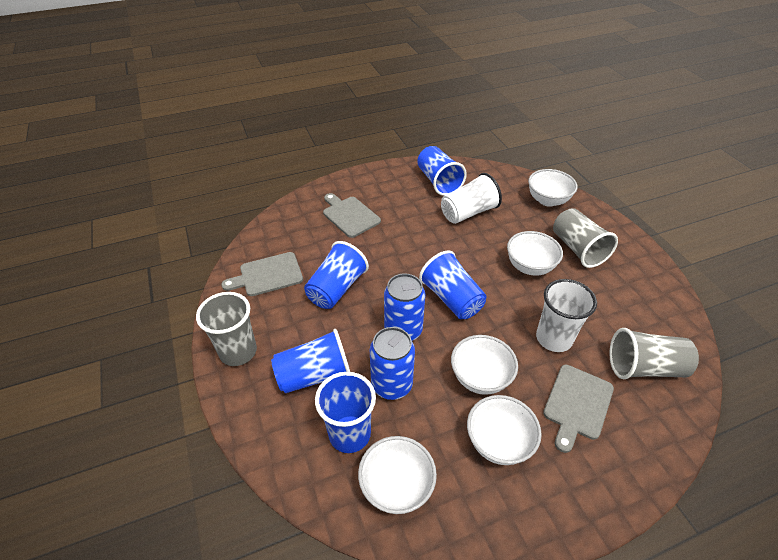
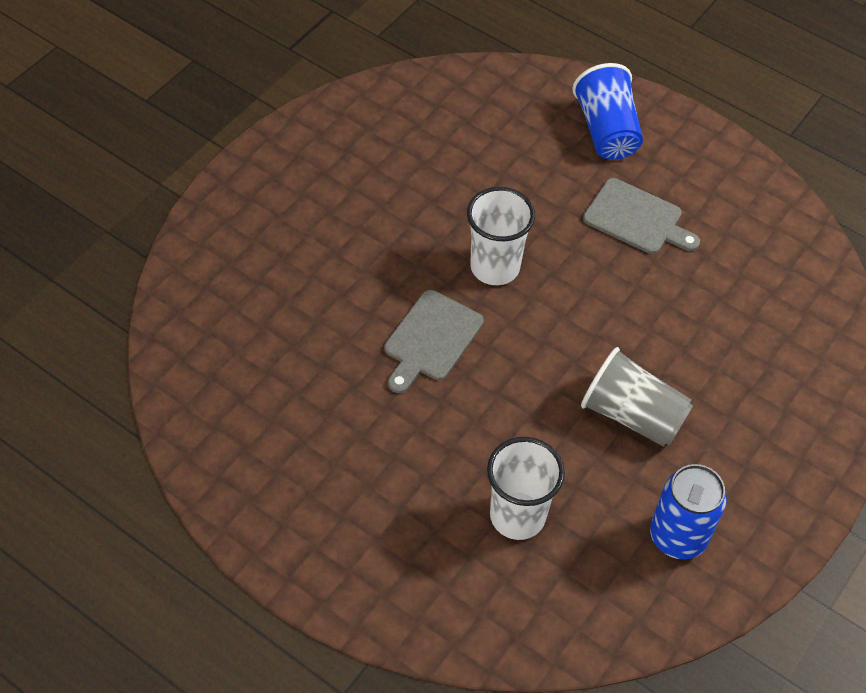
blue can: 2 -> 1
blue cup: 5 -> 1
grey cup: 3 -> 1
grey cutting board: 3 -> 2
white bowl: 5 -> 0

